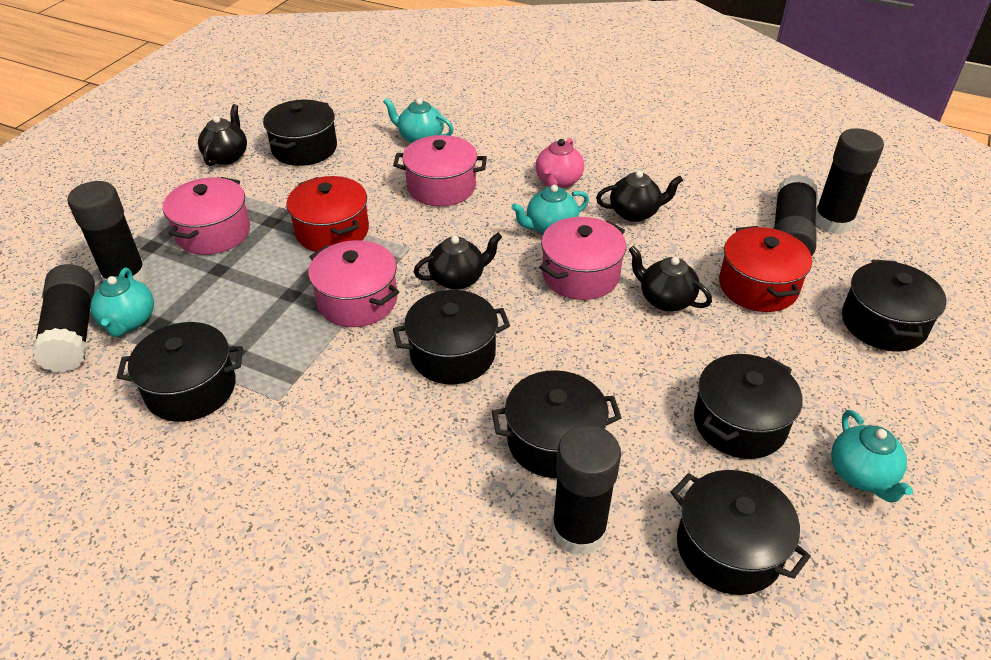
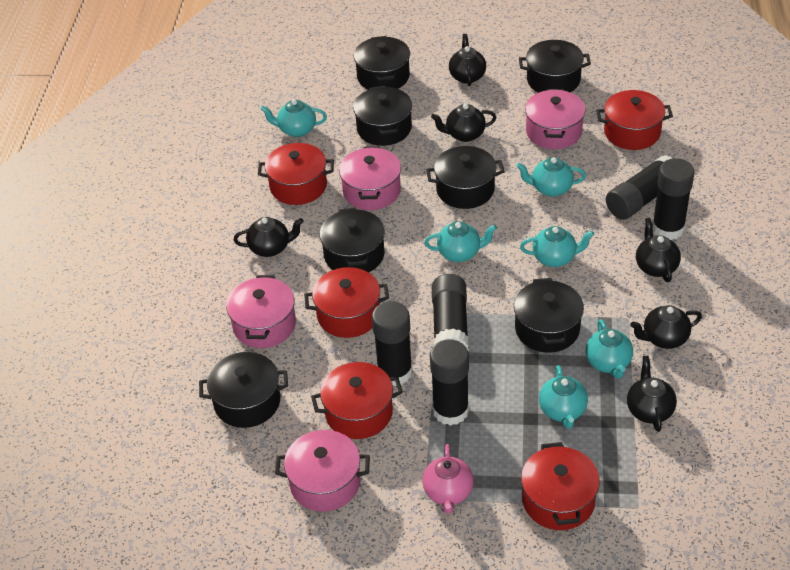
black teapot: 4 -> 6
red pot: 2 -> 5
turquoise teapot: 4 -> 6

